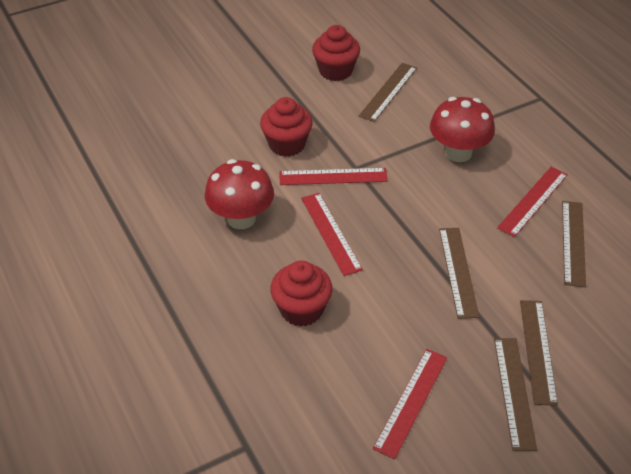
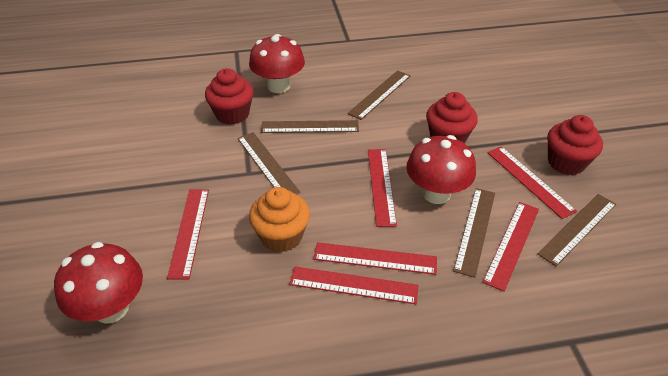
orange cupcake: 0 -> 1
red mushroom: 2 -> 3
red ruler: 4 -> 6

